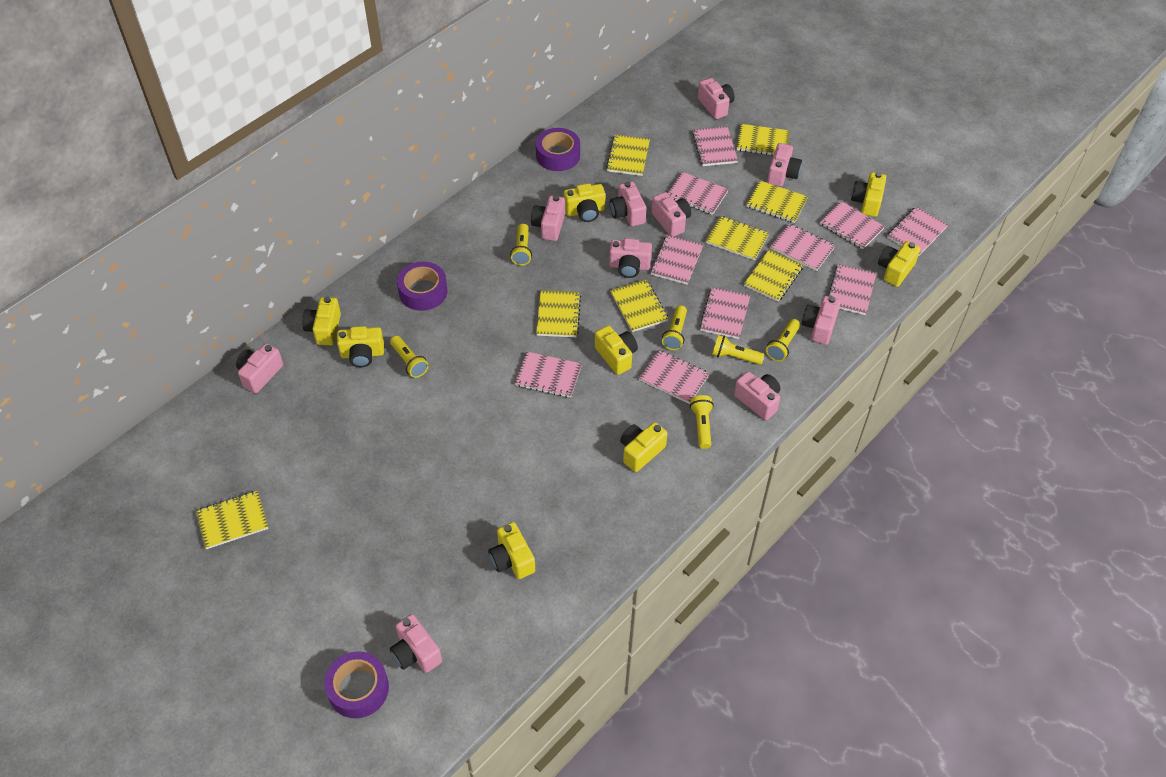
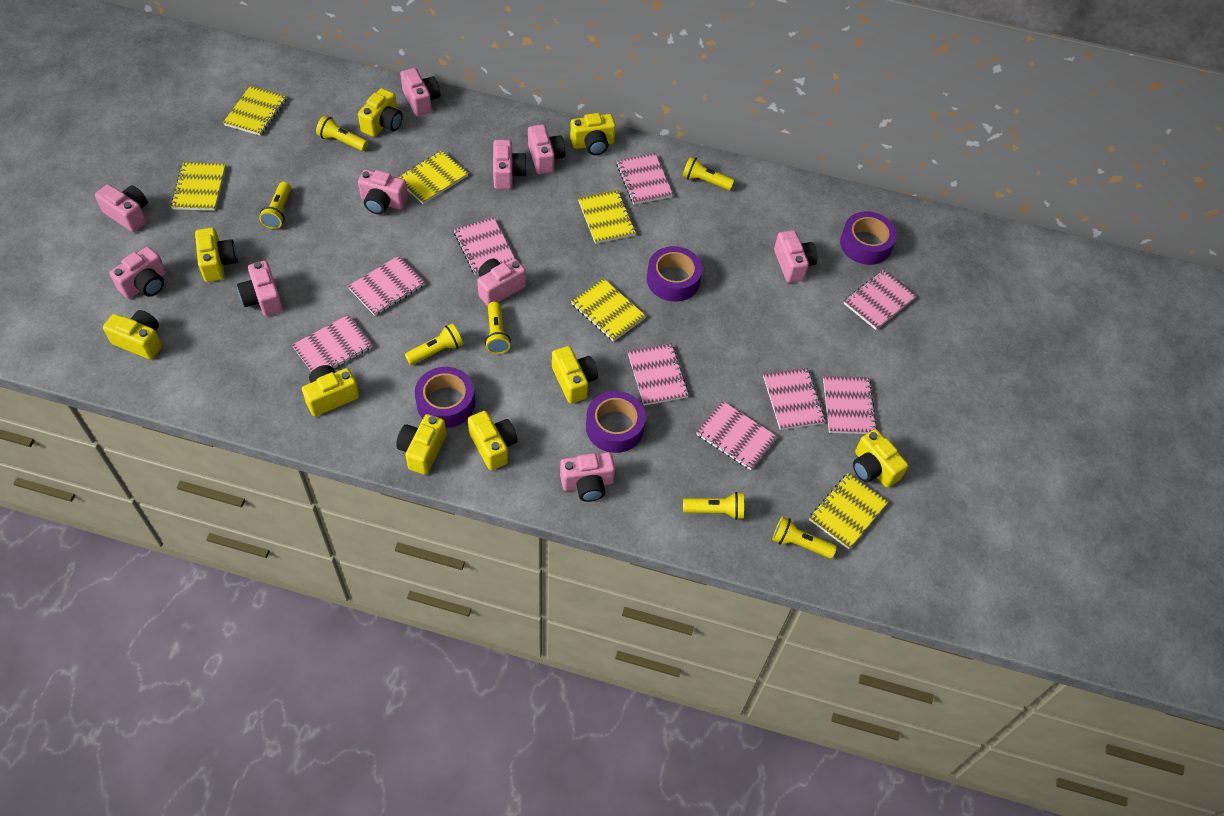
pink notebook: 10 -> 9
purple tape: 3 -> 4
yellow camera: 8 -> 9
yellow flashlight: 6 -> 7
yellow notebook: 8 -> 6

